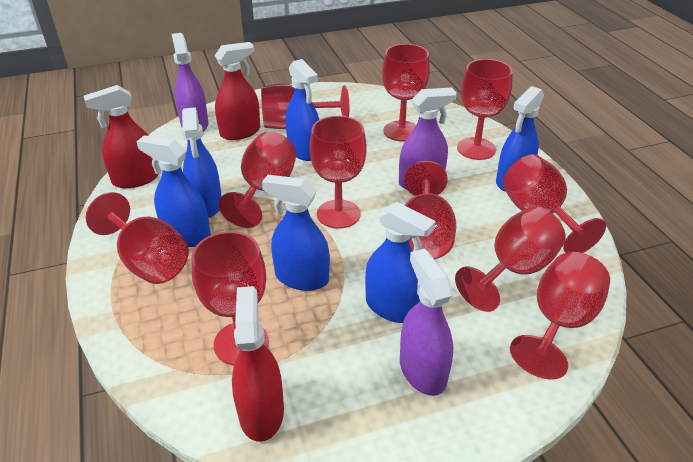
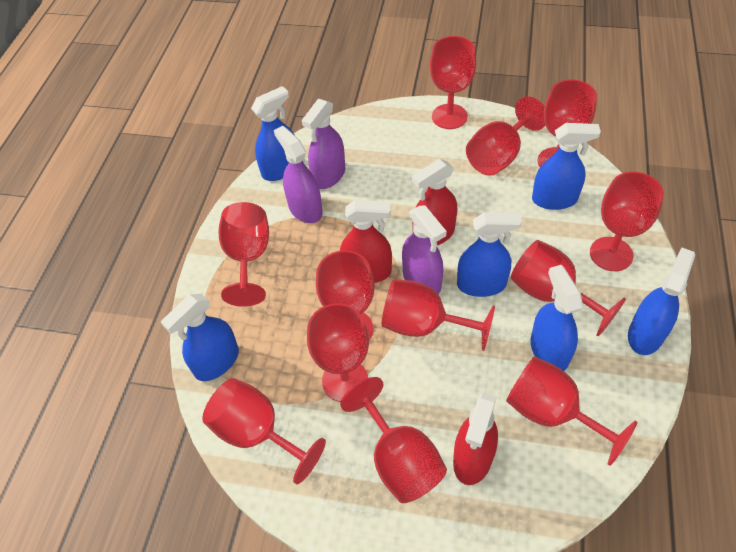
red goblet: 11 -> 12

